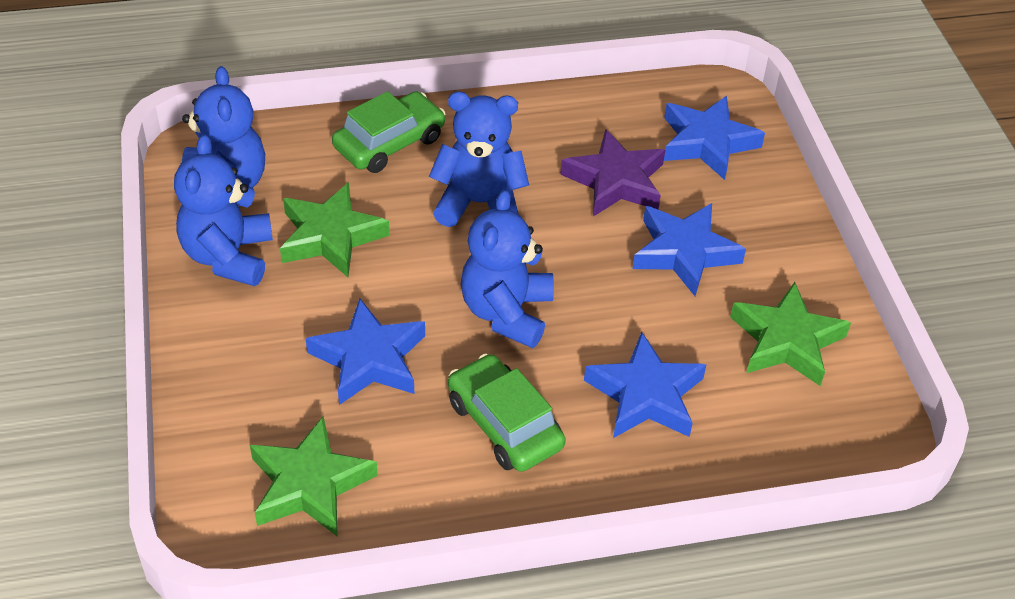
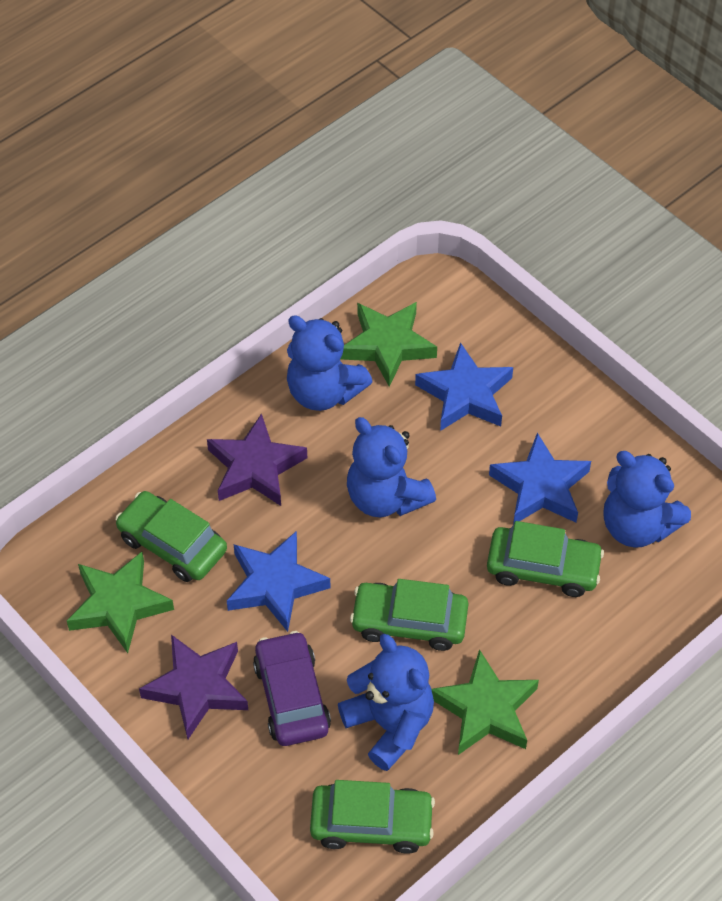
blue star: 4 -> 3
green car: 2 -> 4
purple car: 0 -> 1
purple star: 1 -> 2

